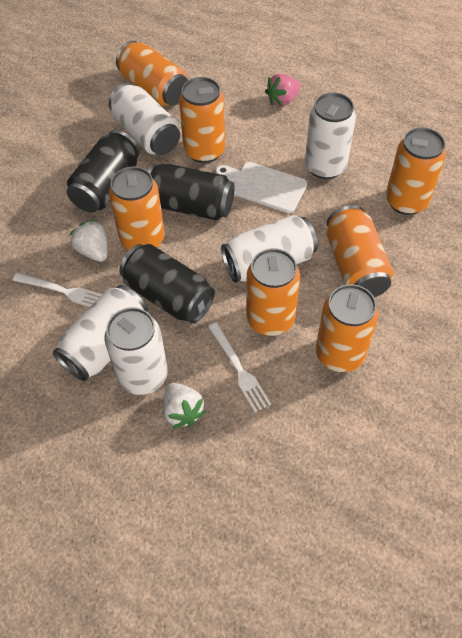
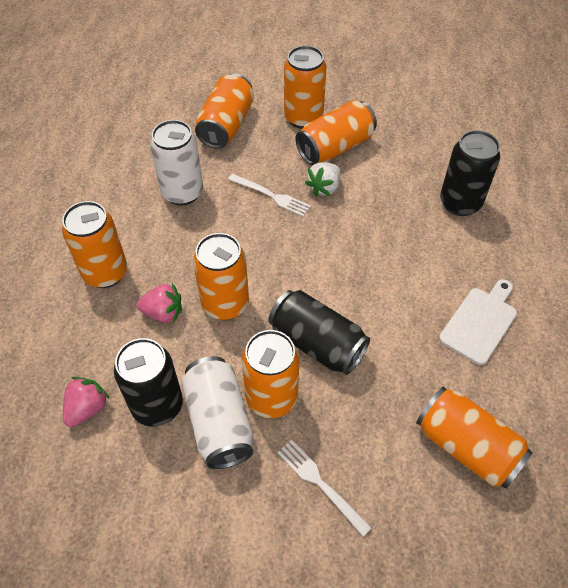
pink strawberry: 1 -> 2
white can: 5 -> 2
white strawberry: 2 -> 1

